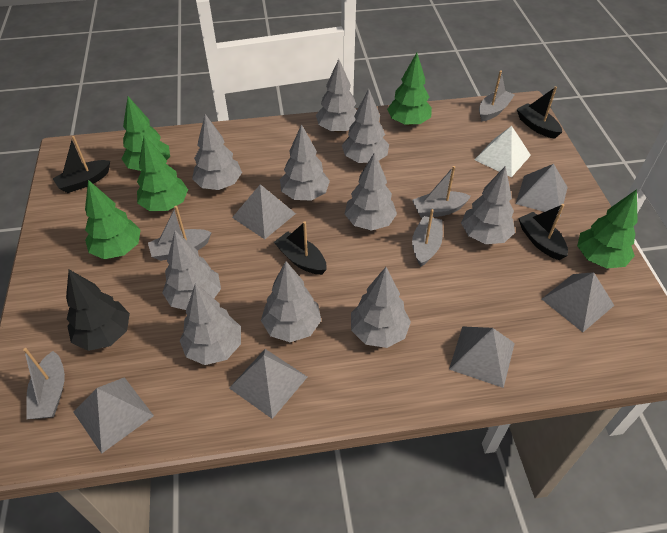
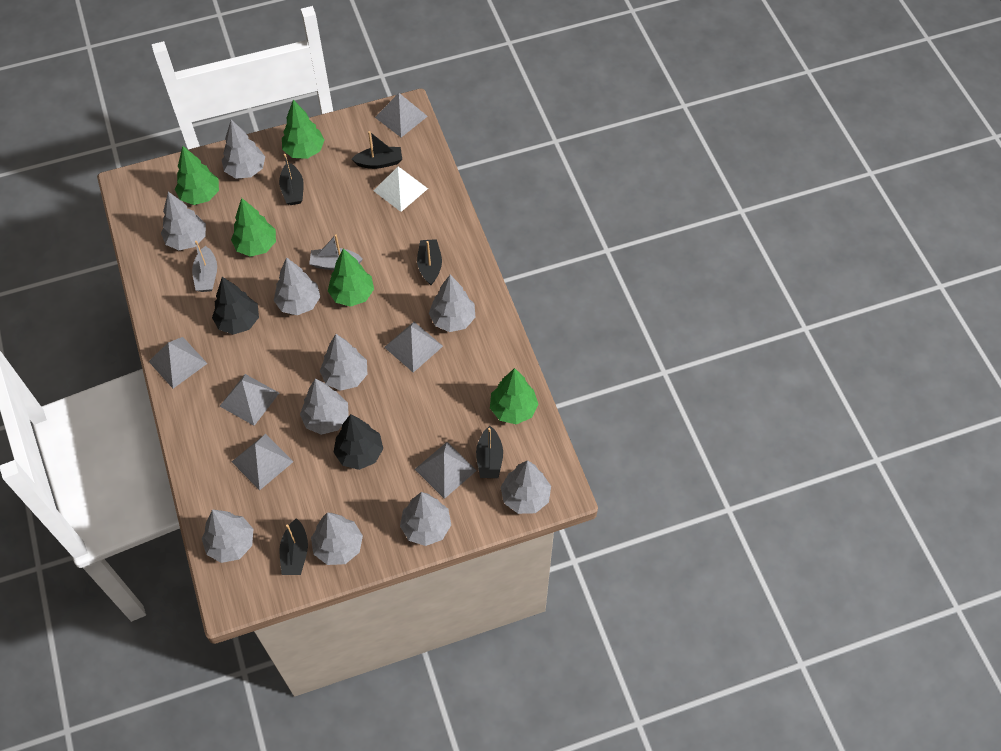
black boat: 4 -> 5
black tree: 1 -> 2
grey boat: 5 -> 2

